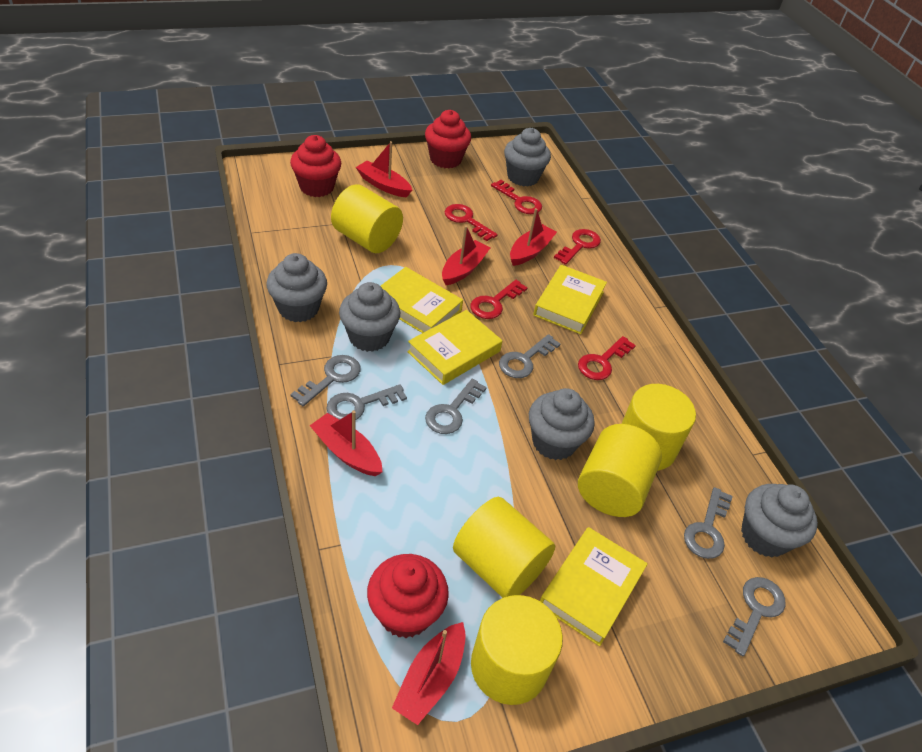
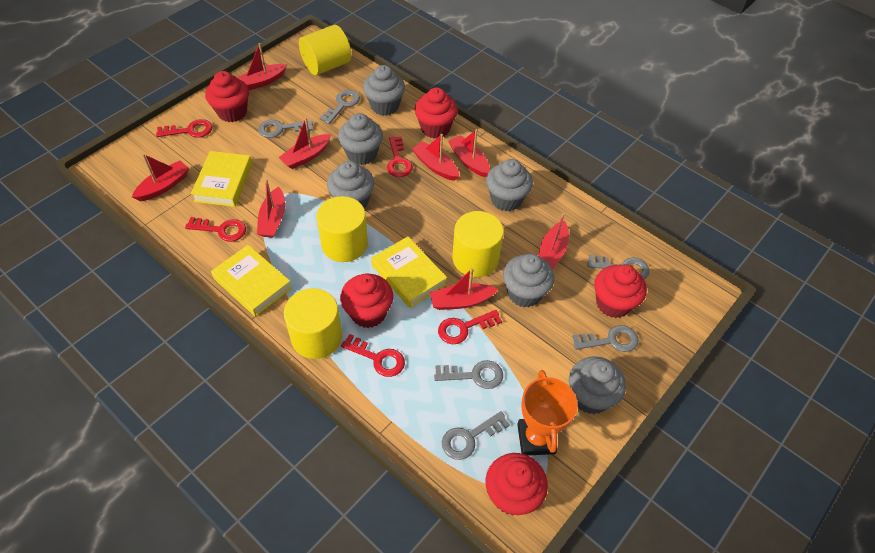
grey cupcake: 5 -> 6
orange trophy: 0 -> 1
red boat: 5 -> 8
red cupcake: 3 -> 5
yellow book: 4 -> 3
yellow cylinder: 5 -> 4

